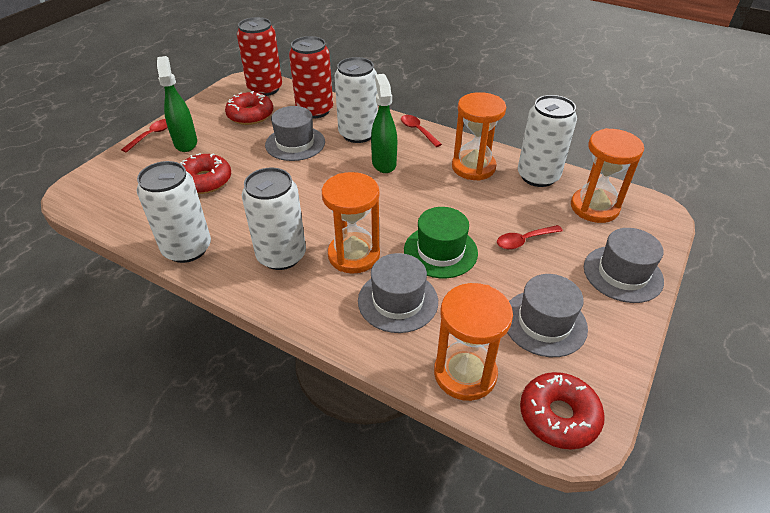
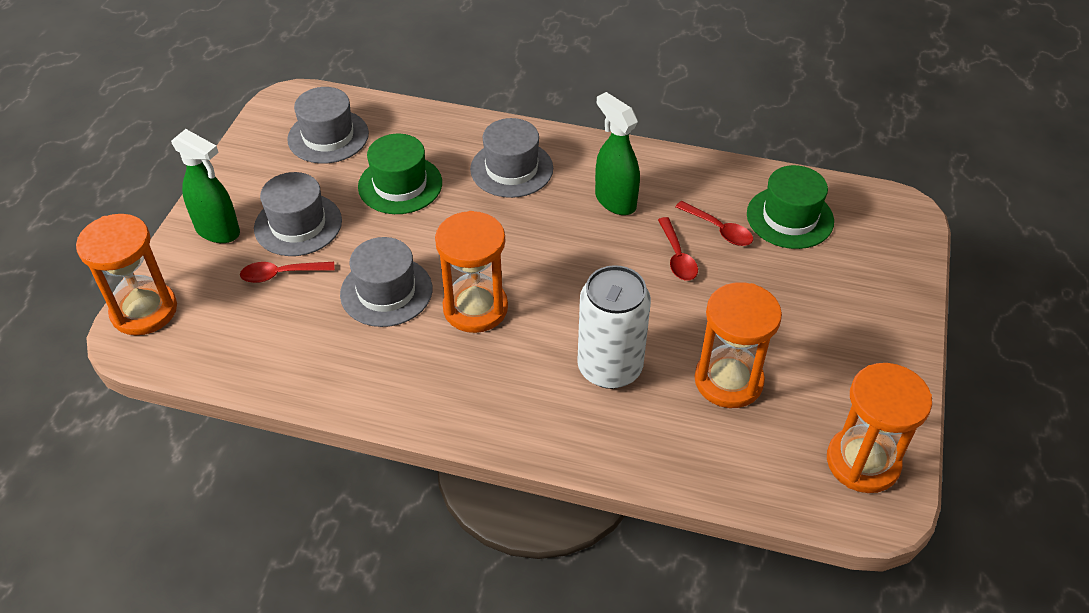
green hat: 1 -> 2
red can: 2 -> 0
red donut: 3 -> 0
white can: 4 -> 1

